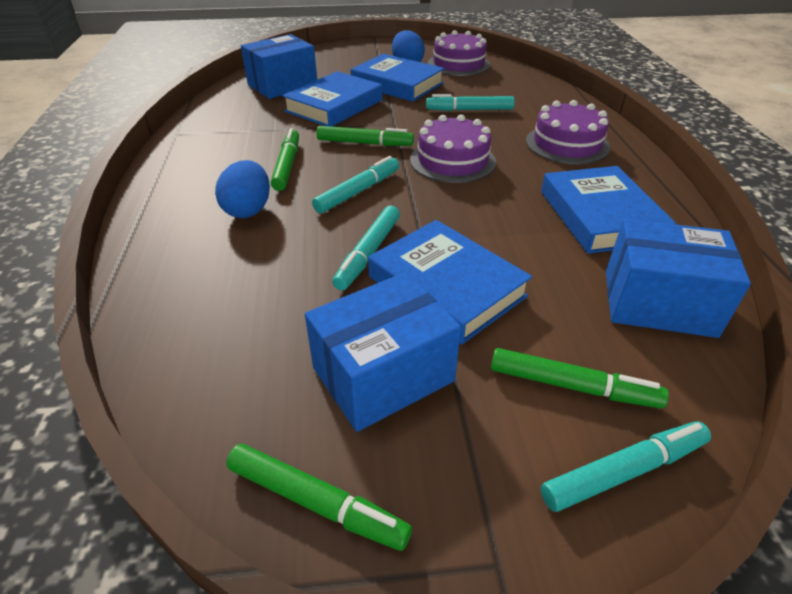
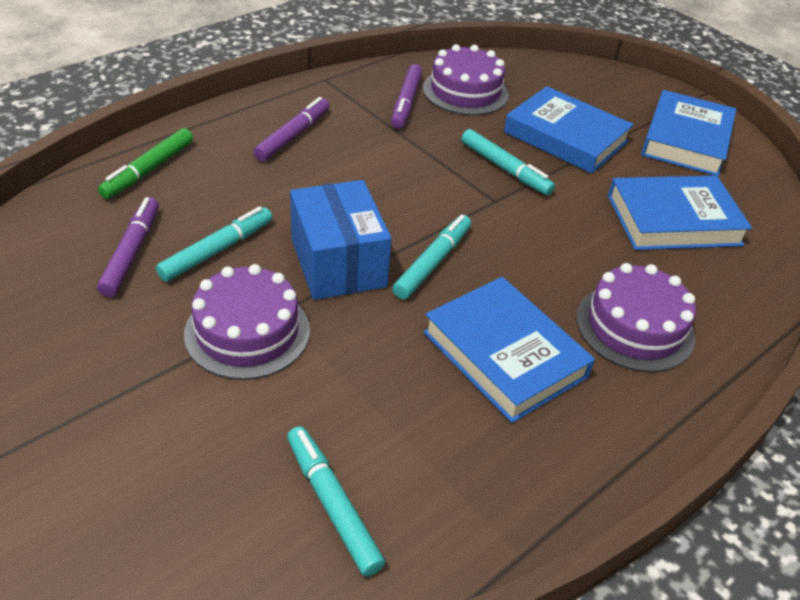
blue box: 3 -> 1
blue egg: 2 -> 0
green marker: 4 -> 1
purple marker: 0 -> 3

